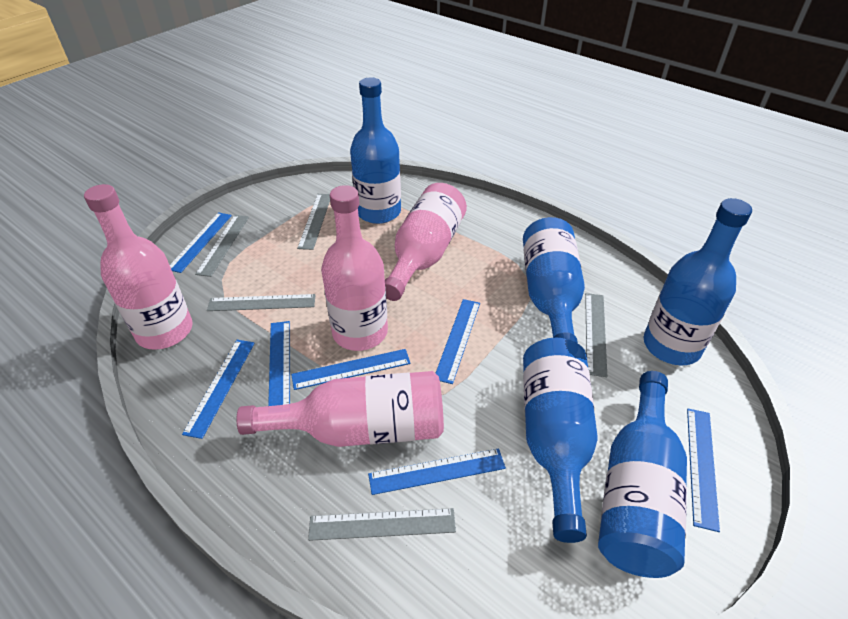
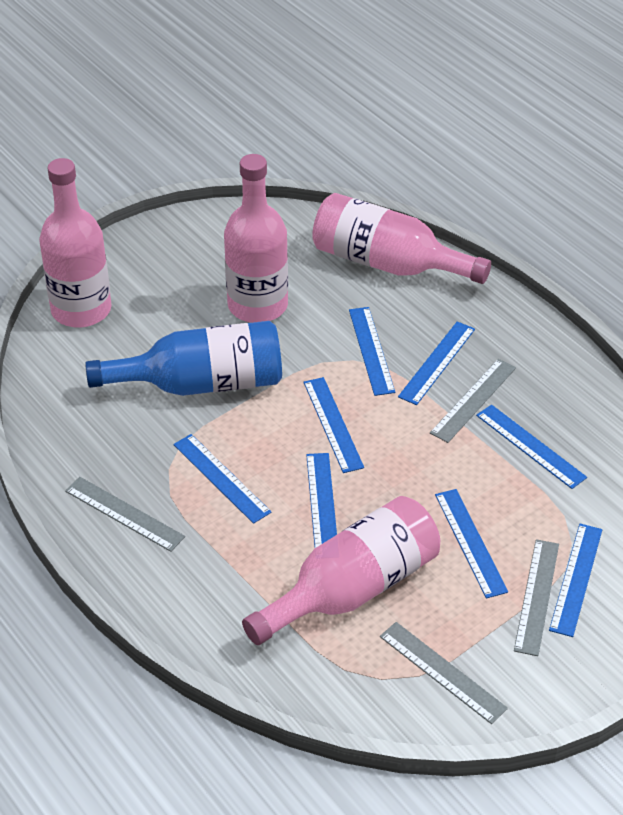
blue bottle: 5 -> 1
blue ruler: 7 -> 8
grey ruler: 5 -> 4

